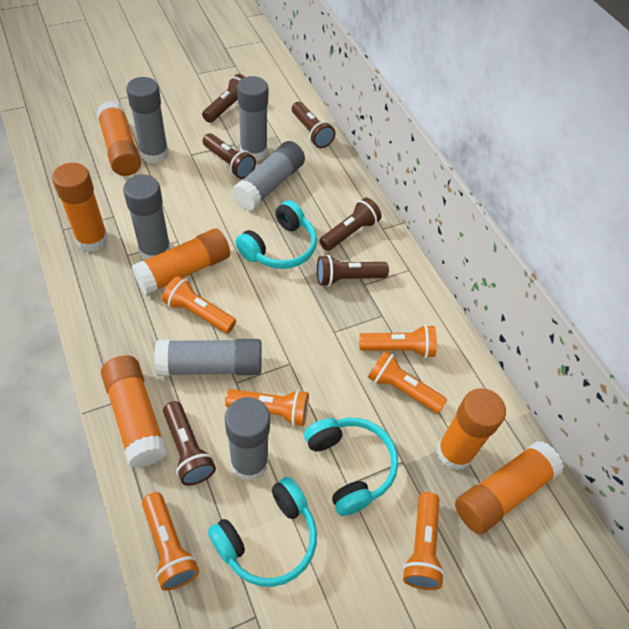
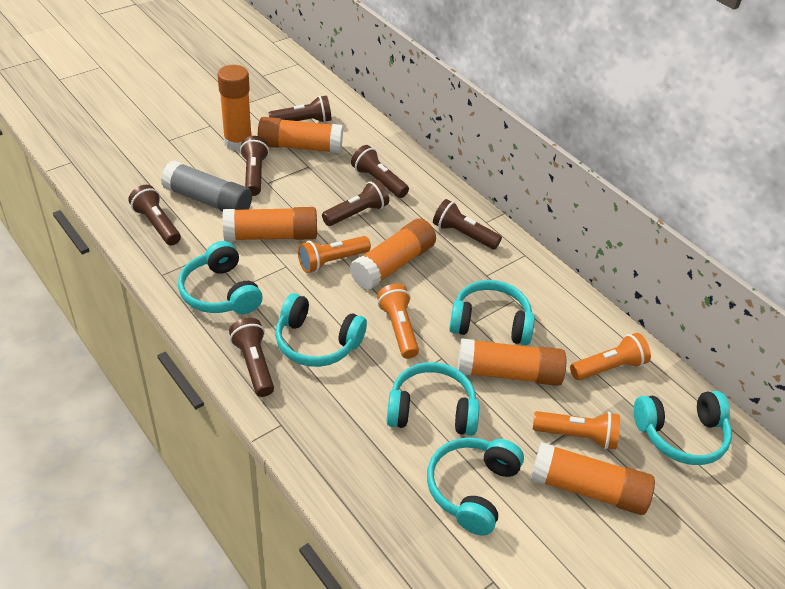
brown flashlight: 6 -> 7
grey glue stick: 6 -> 1
orange flashlight: 6 -> 4
turquoise headphones: 3 -> 6

